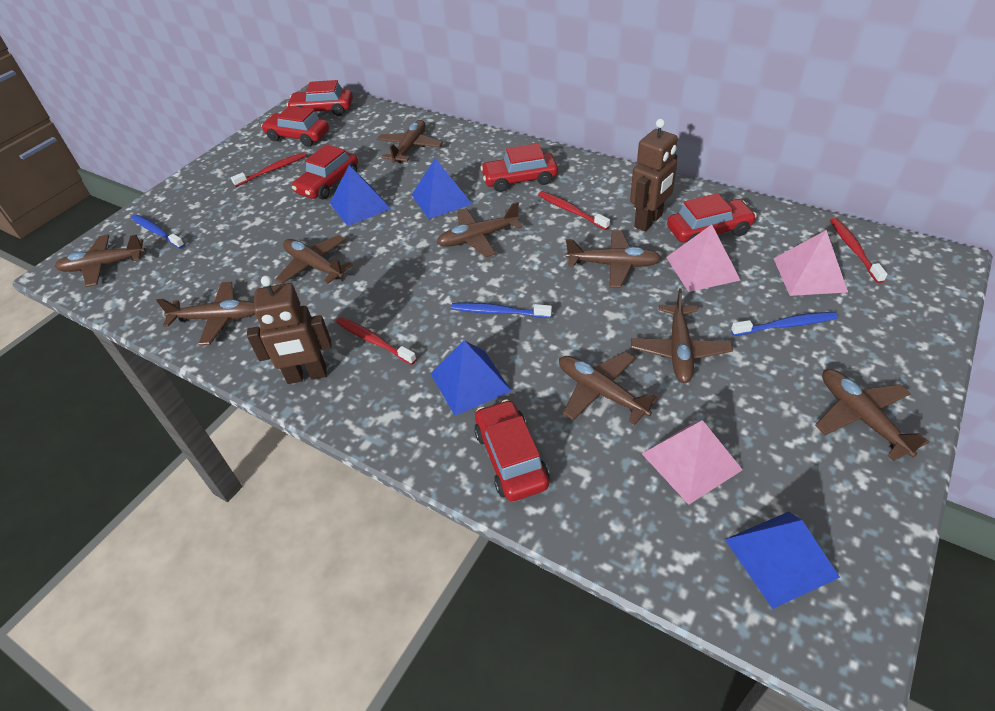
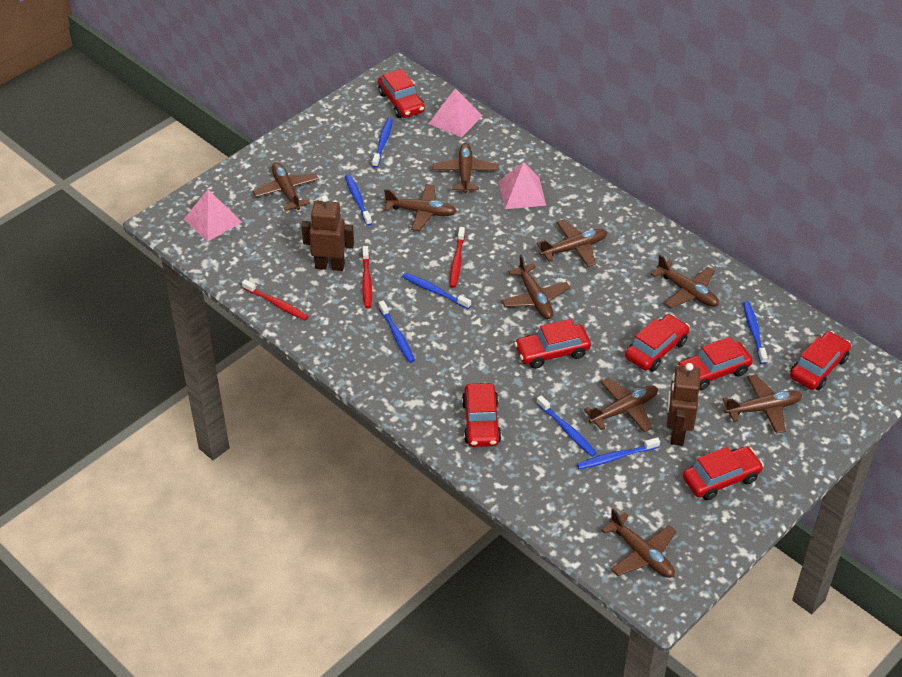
blue pyramid: 4 -> 0
blue toothbrush: 3 -> 7
red car: 6 -> 7
red toothbrush: 4 -> 3

